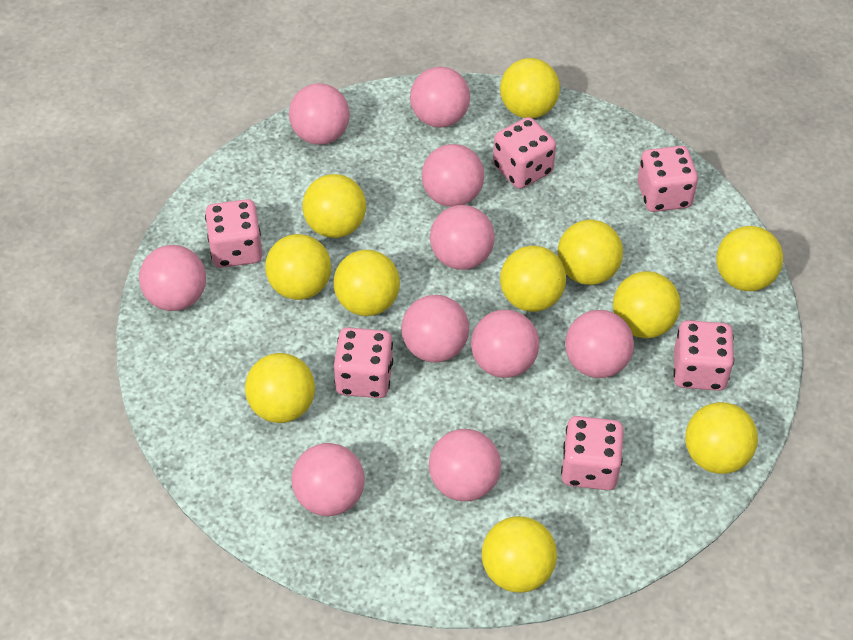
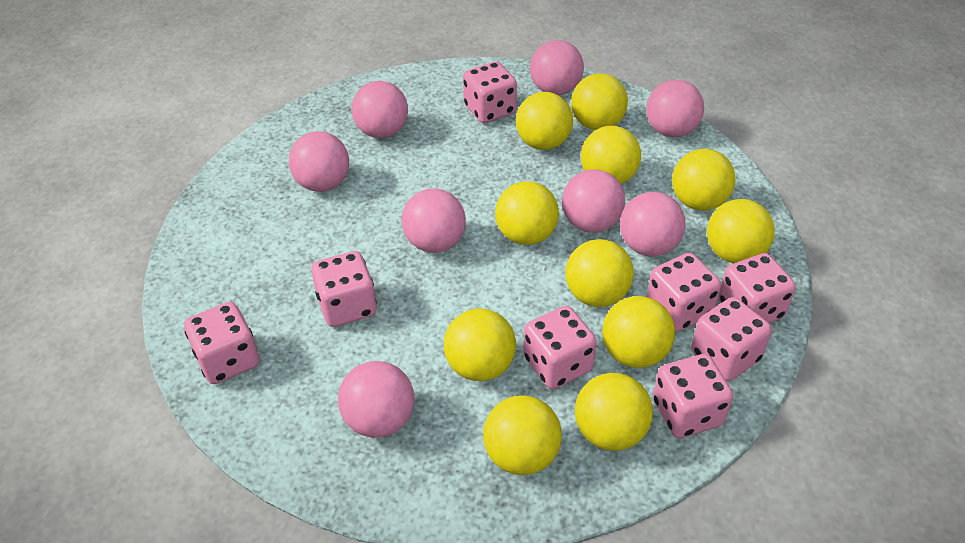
pink ball: 10 -> 8
pink dice: 6 -> 8

